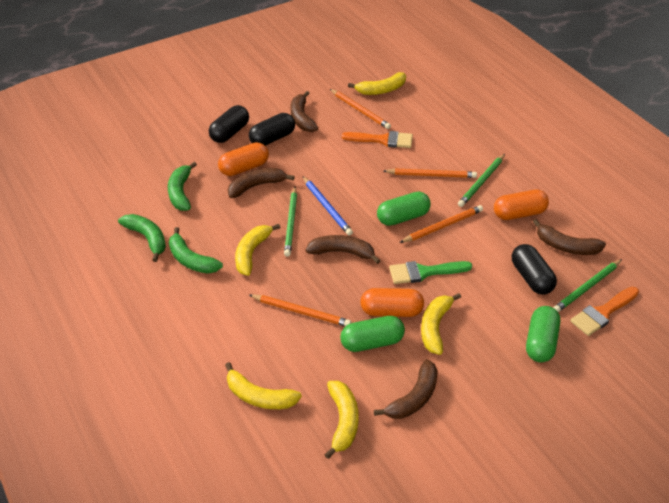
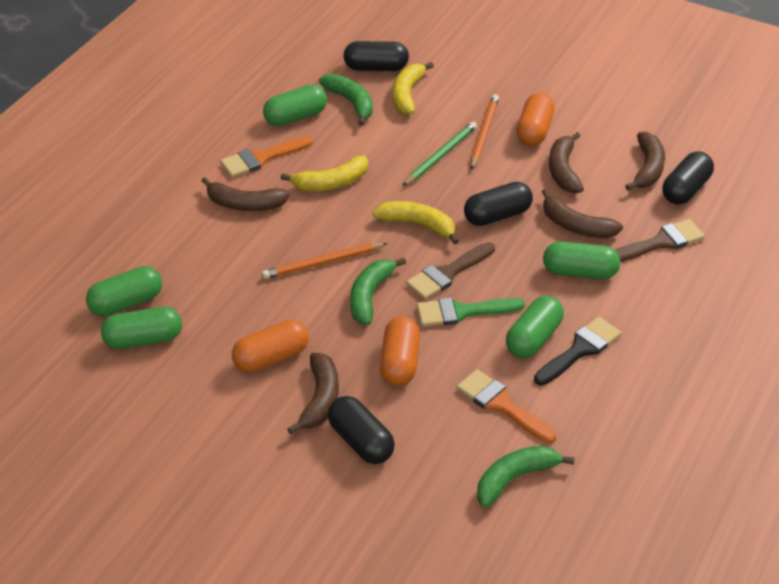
black brush: 0 -> 1
black capsule: 3 -> 4
blue pencil: 1 -> 0
brown brush: 0 -> 2
green capsule: 3 -> 5
green pencil: 3 -> 1
orange pencil: 4 -> 2
yellow banana: 5 -> 3

